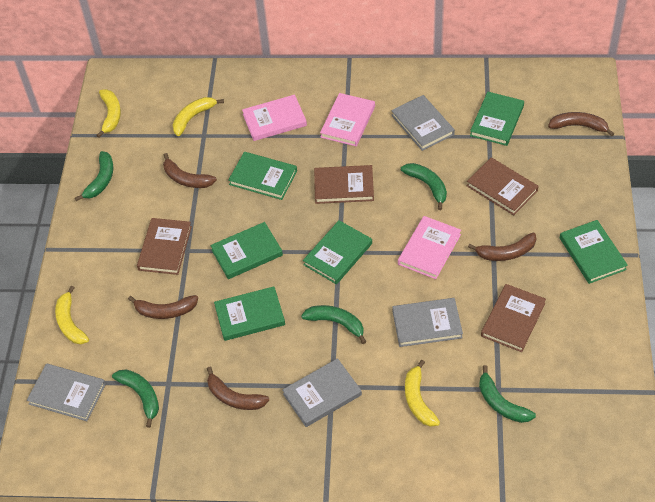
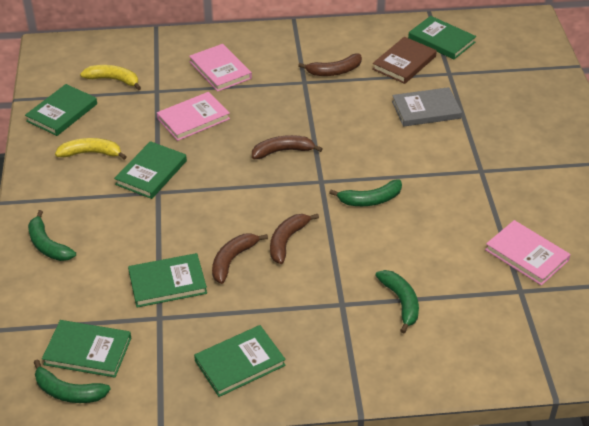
brown banana: 5 -> 4
brown book: 4 -> 1
green banana: 5 -> 4
grey book: 4 -> 1
yellow banana: 4 -> 2

